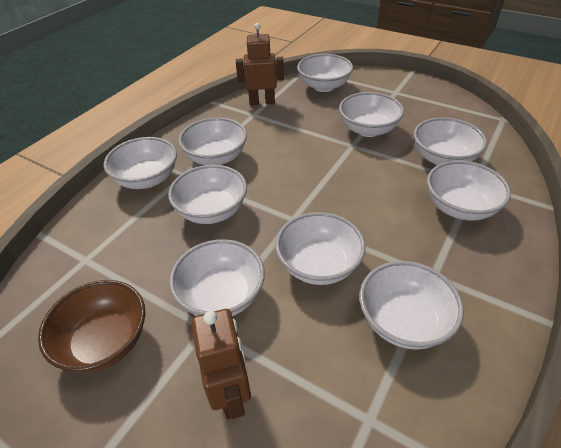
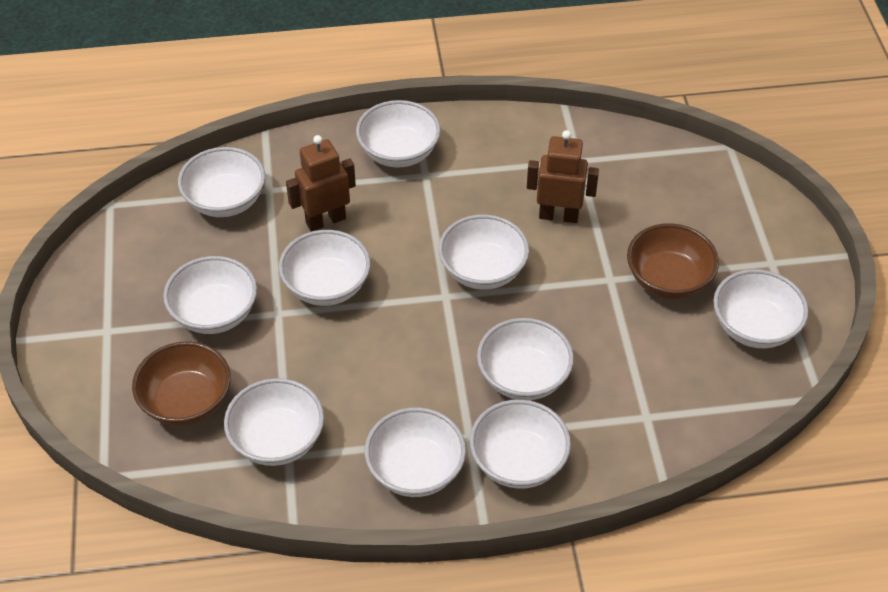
brown bowl: 1 -> 2

